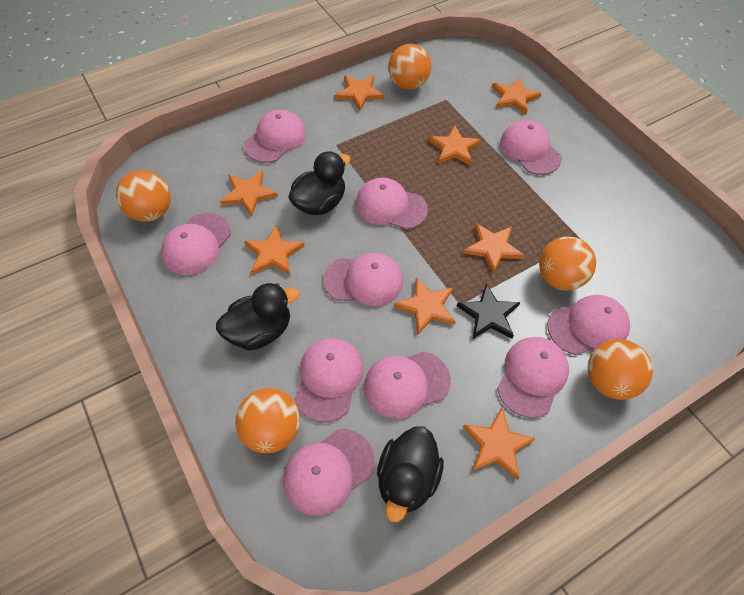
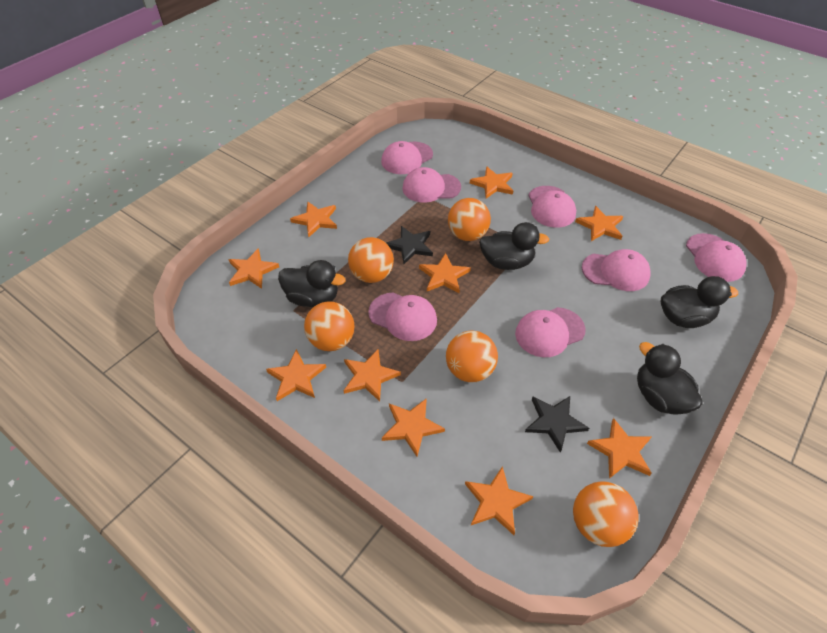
black duck: 3 -> 4
black star: 1 -> 2
orange star: 8 -> 10
pink cap: 10 -> 7

